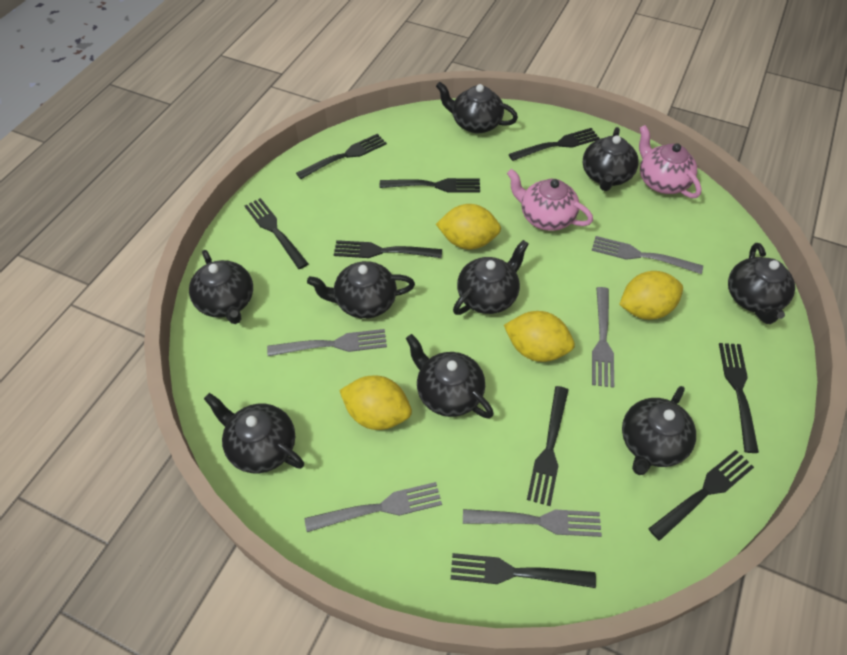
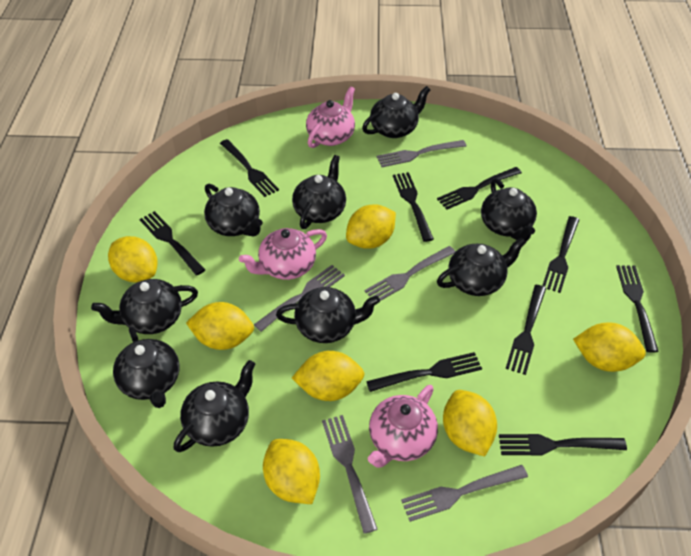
pink teapot: 2 -> 3
yellow lemon: 4 -> 7

